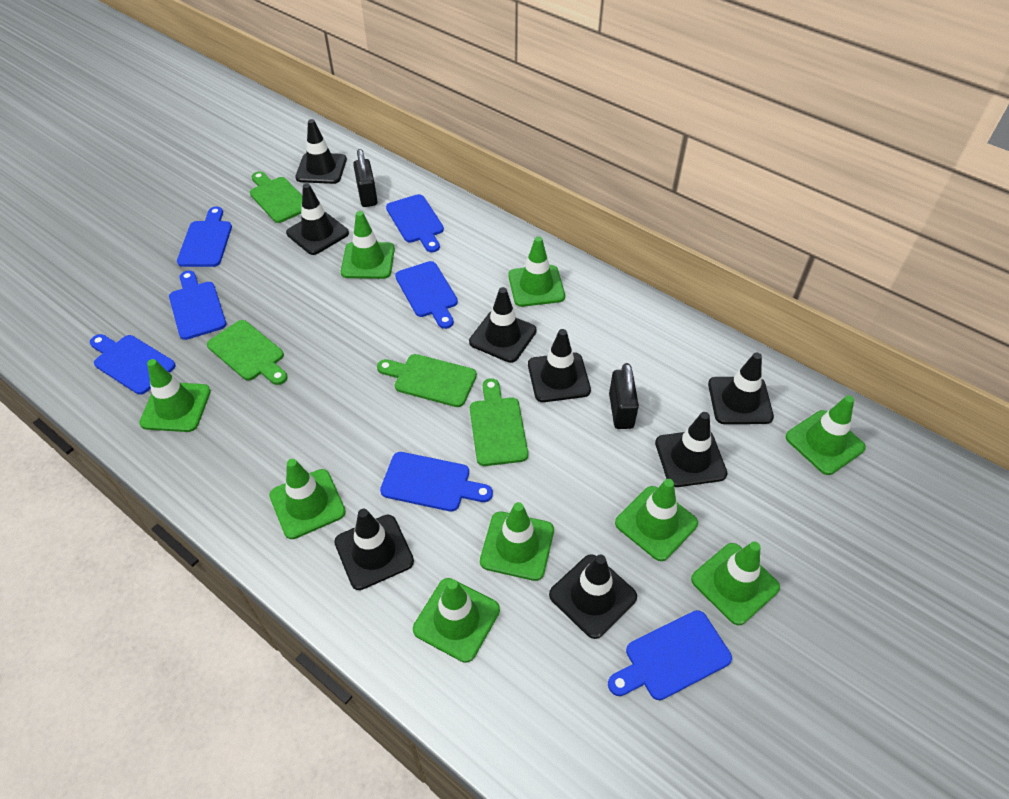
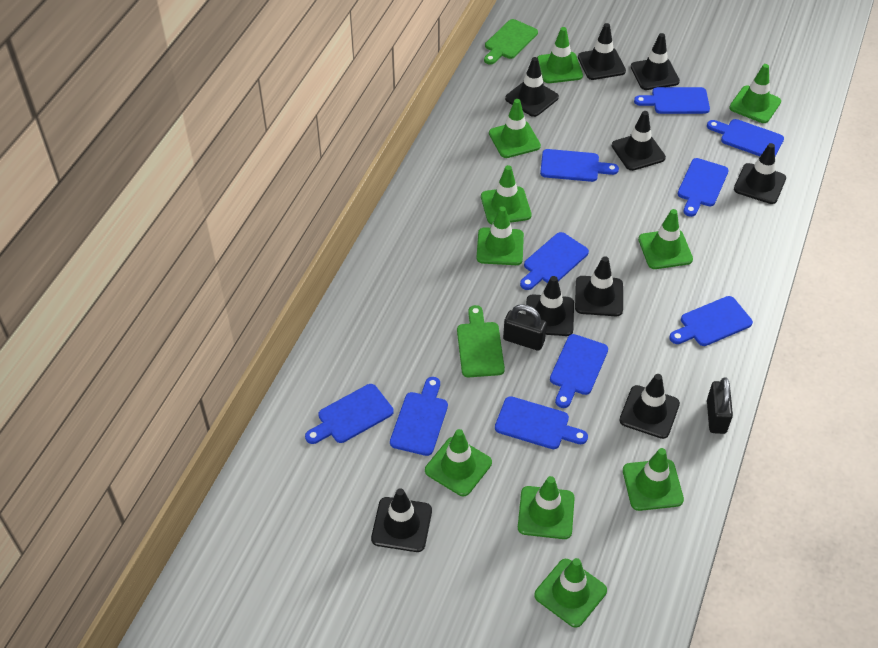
black traffic cone: 8 -> 9
blue cutting board: 7 -> 10
green cutting board: 4 -> 2
green traffic cone: 9 -> 10

